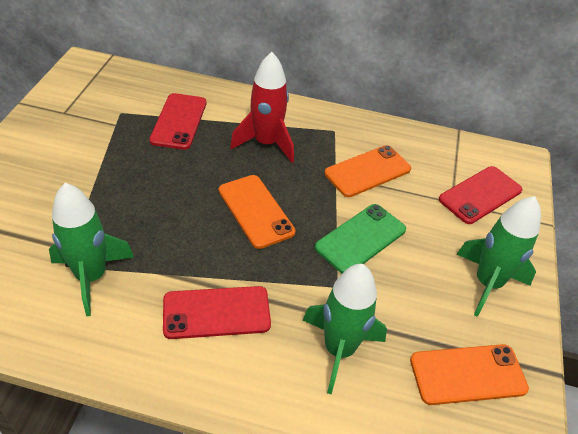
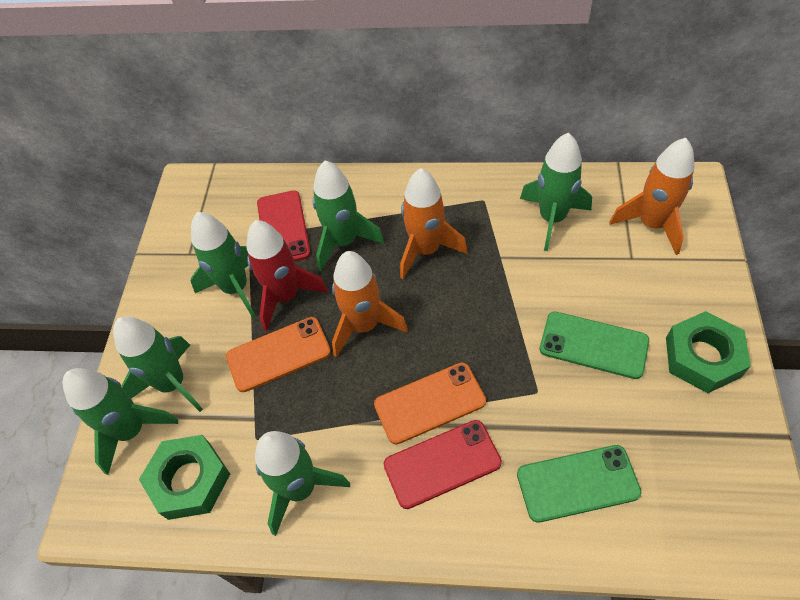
green nut: 0 -> 2
green phone: 1 -> 2
green rocket: 3 -> 6
orange phone: 3 -> 2
orange rocket: 0 -> 3
red phone: 3 -> 2

